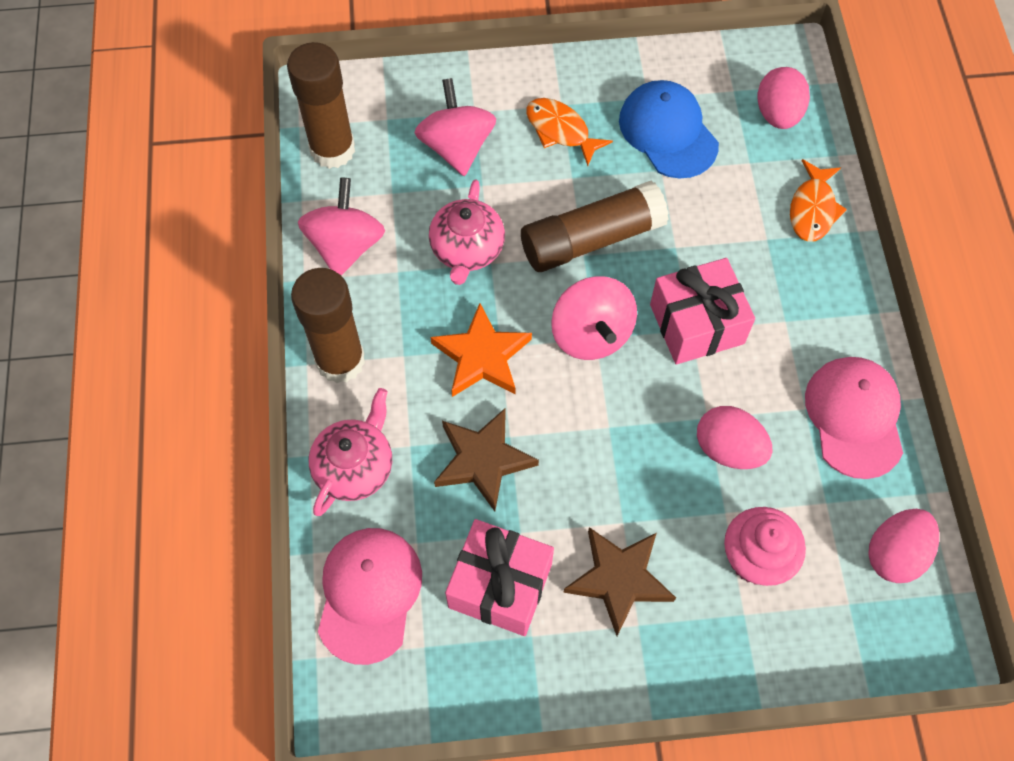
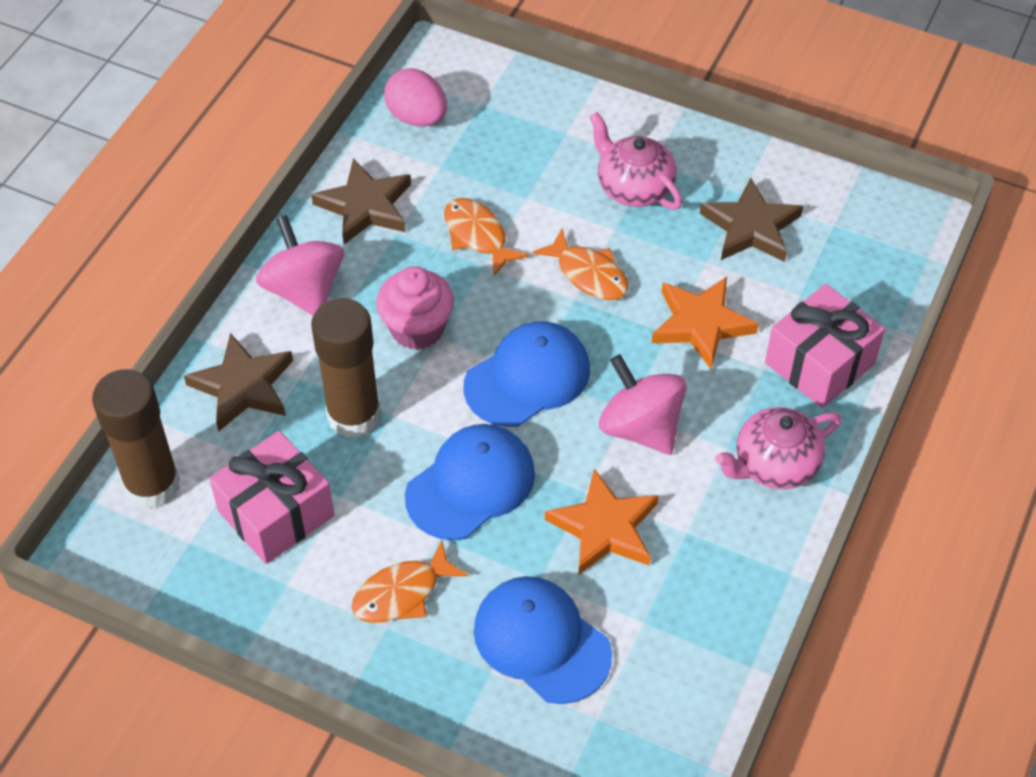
blue cap: 1 -> 3
brown glue stick: 3 -> 2
brown star: 2 -> 3
orange fish: 2 -> 3
orange star: 1 -> 2
pink cap: 2 -> 0
pink egg: 3 -> 1
pink spinning top: 3 -> 2

